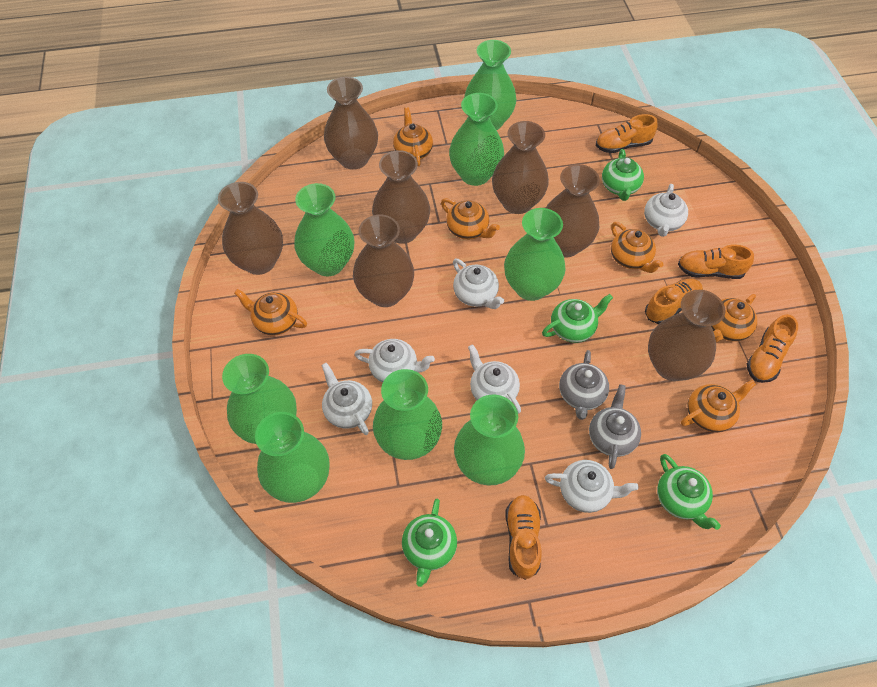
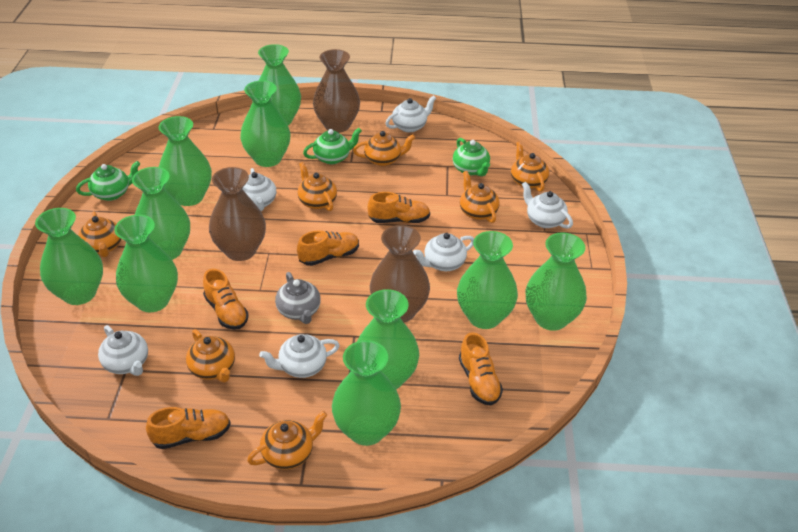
brown vase: 7 -> 3
green teapot: 4 -> 3
green vase: 8 -> 10
grey teapot: 2 -> 1
orange teapot: 6 -> 7

